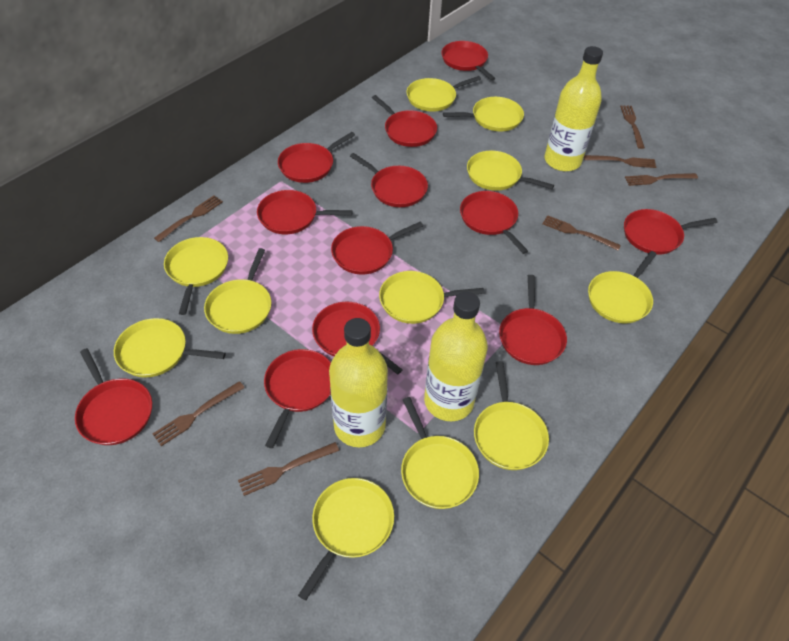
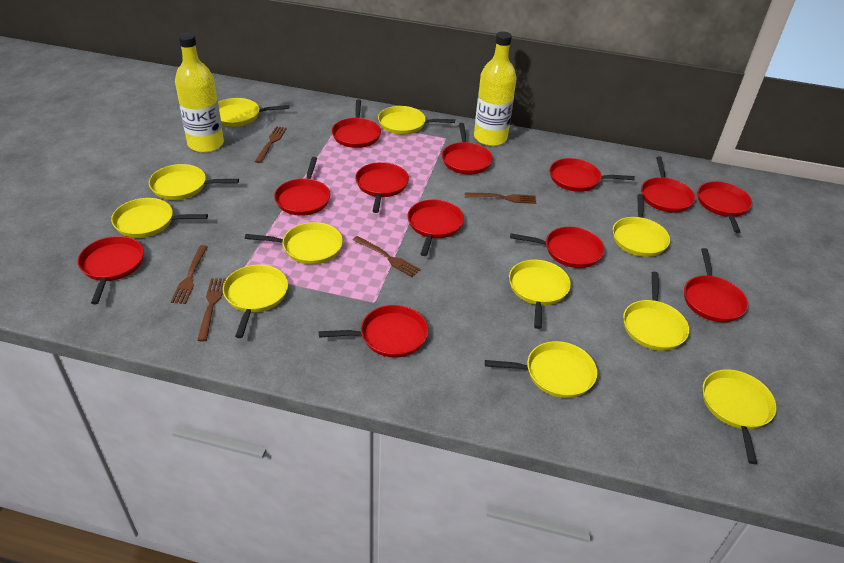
brown fork: 7 -> 5
yellow bottle: 3 -> 2

